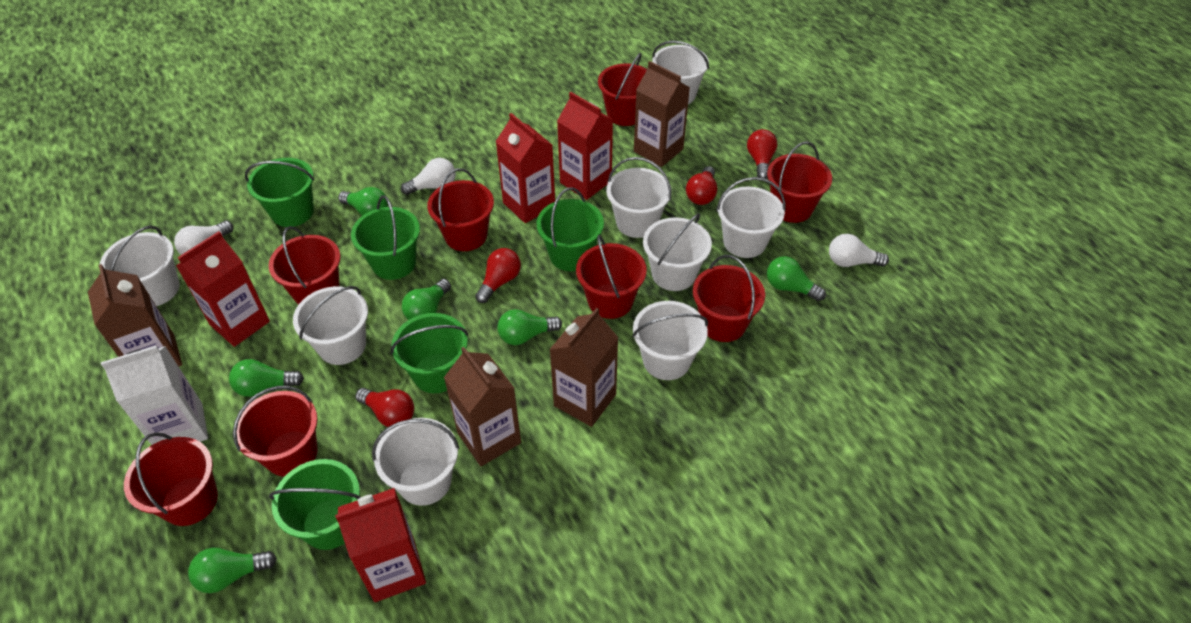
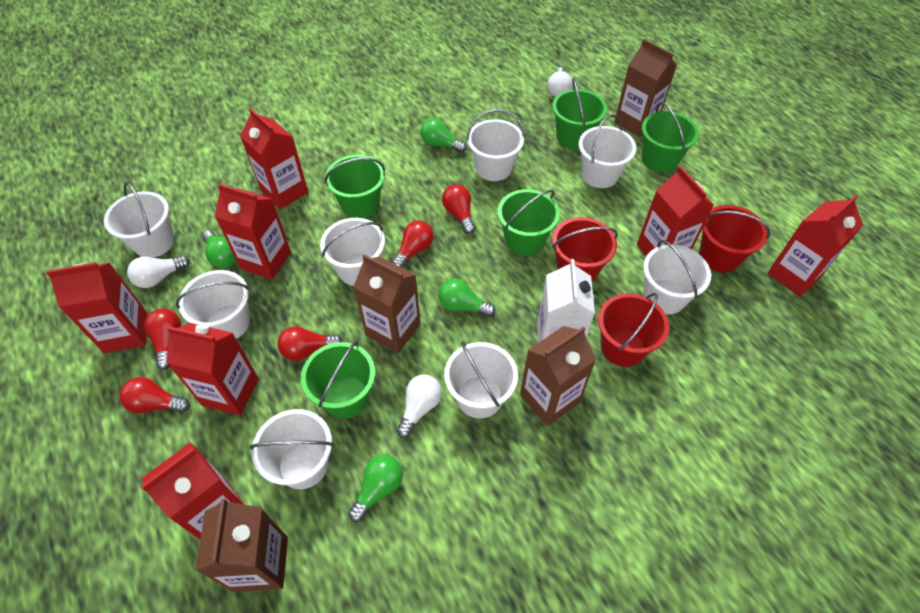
green light bulb: 6 -> 4
red bucket: 8 -> 3
red carton: 4 -> 7
red light bulb: 4 -> 5

